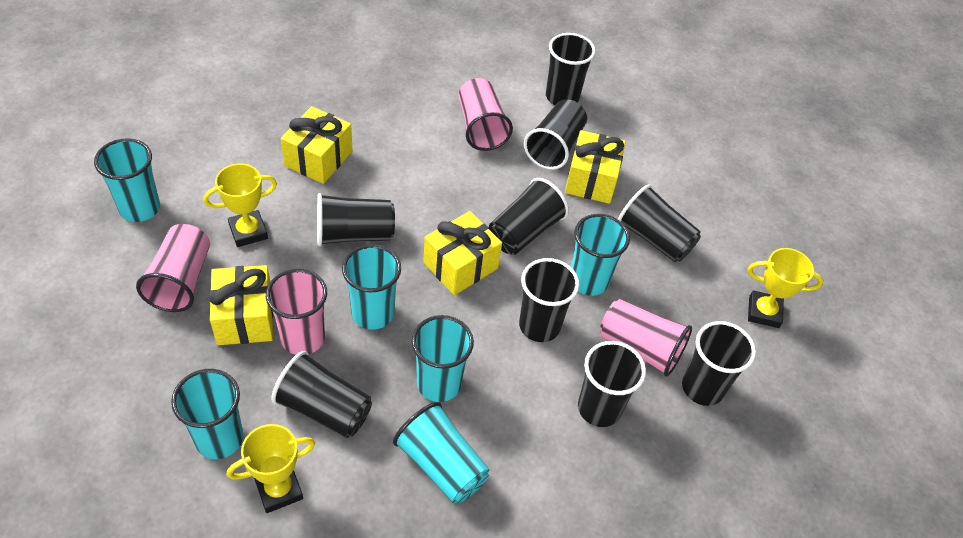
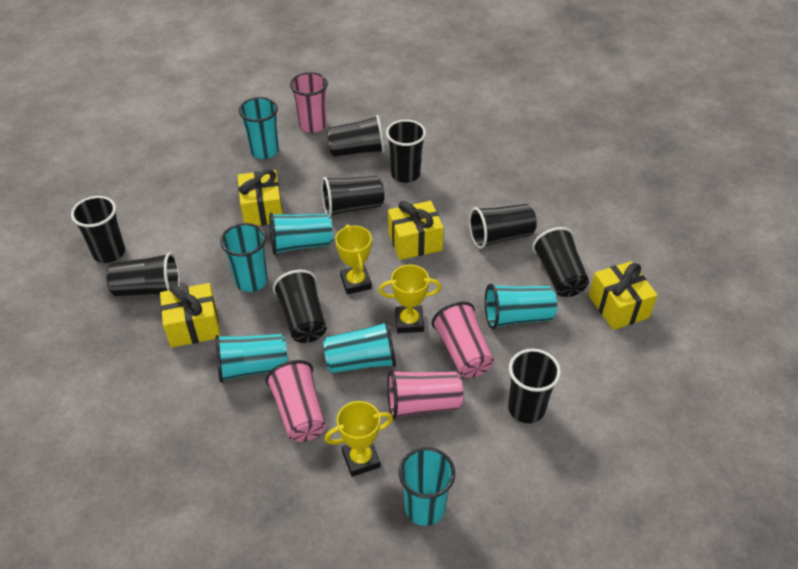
turquoise cup: 6 -> 7

